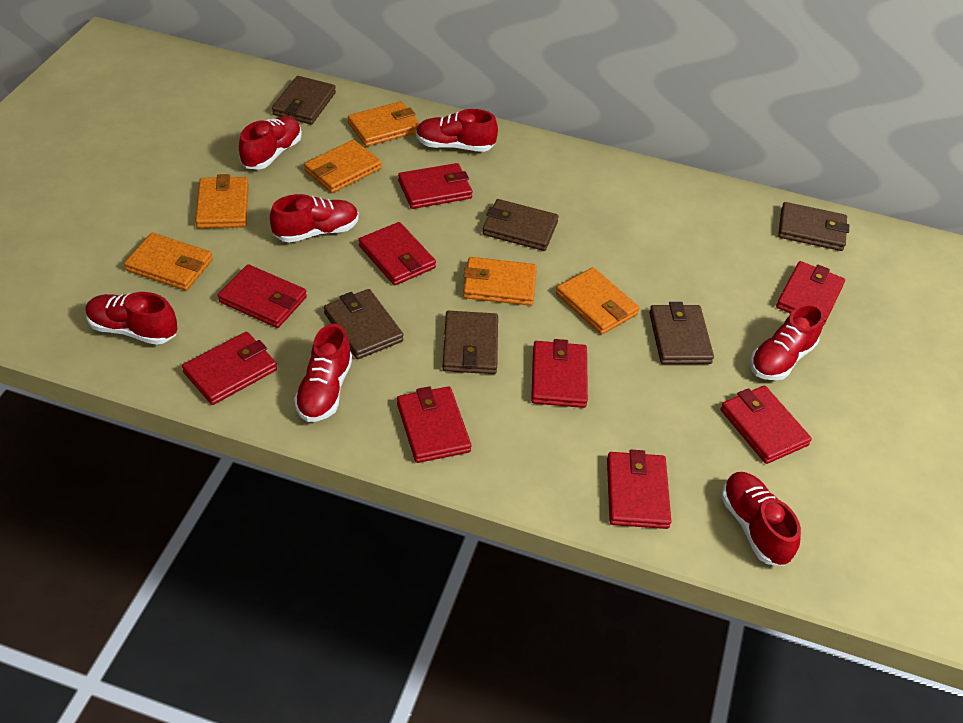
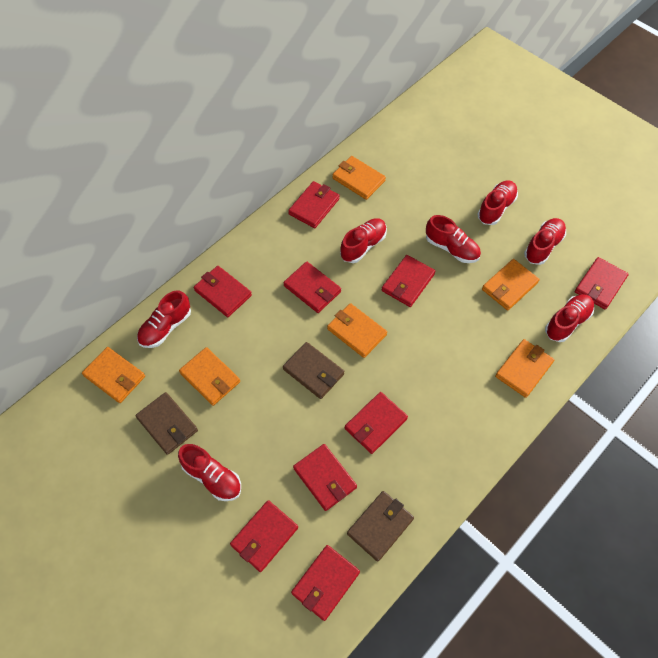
brown wallet: 6 -> 3

